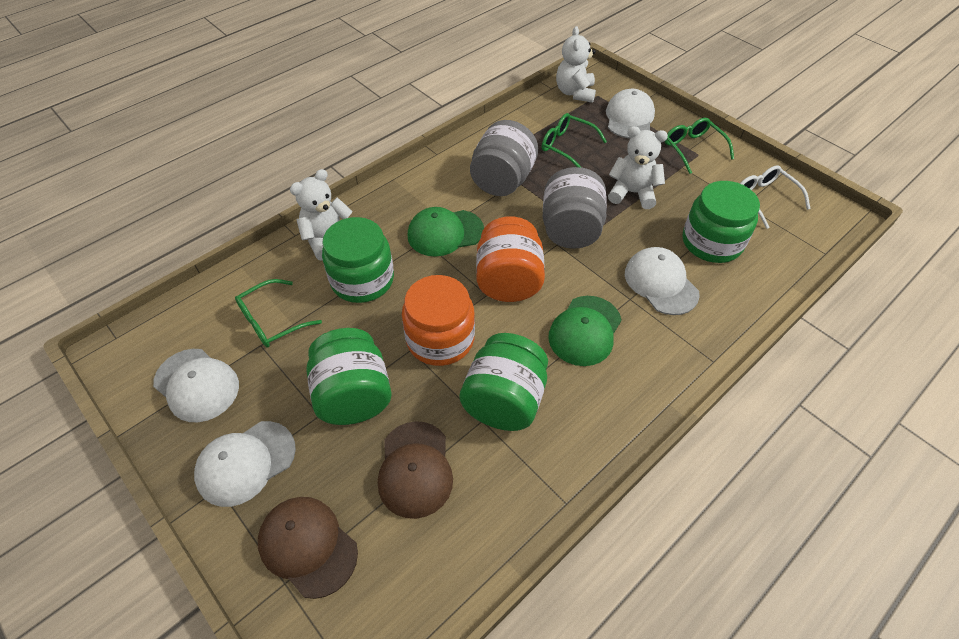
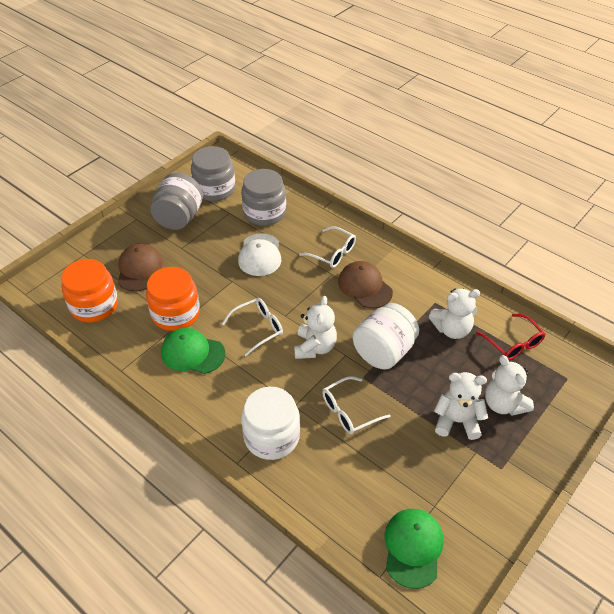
green glasses: 3 -> 0
green jar: 4 -> 0
grey jar: 2 -> 3
red glasses: 0 -> 1
white cap: 4 -> 1
white glasses: 1 -> 3
white jar: 0 -> 2
white teddy bear: 3 -> 4

